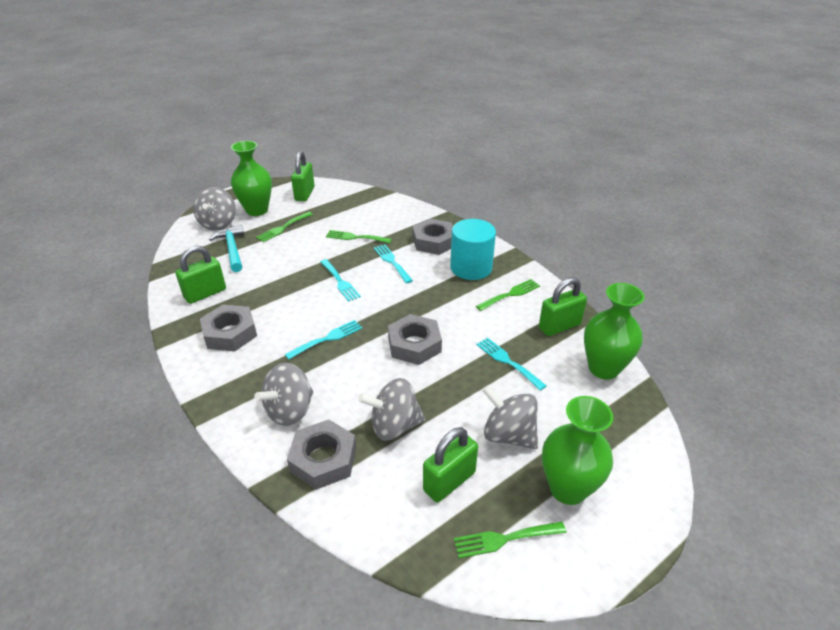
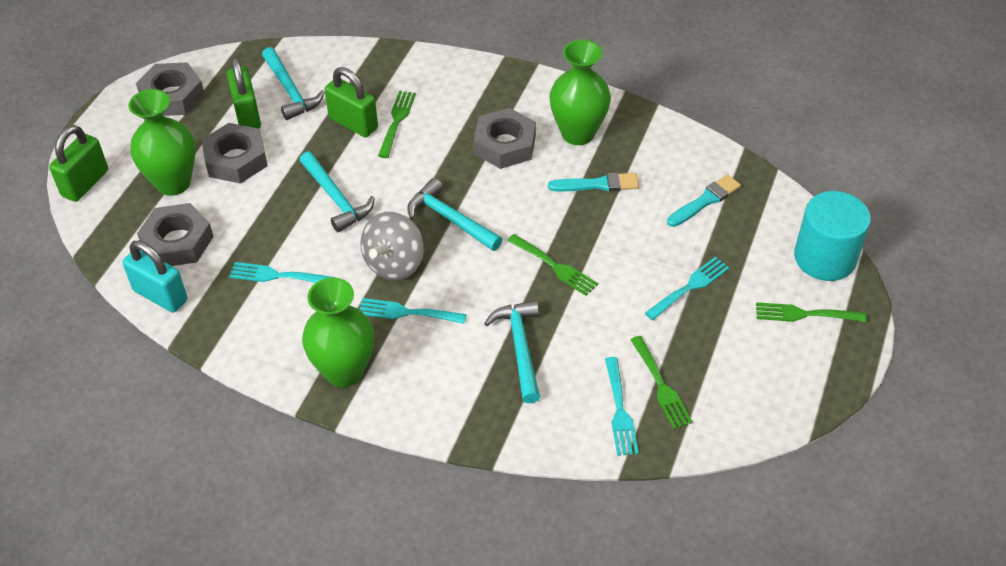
green padlock: 4 -> 3
grey spinning top: 4 -> 1
turquoise brush: 0 -> 2
turquoise hammer: 1 -> 4
turquoise padlock: 0 -> 1

